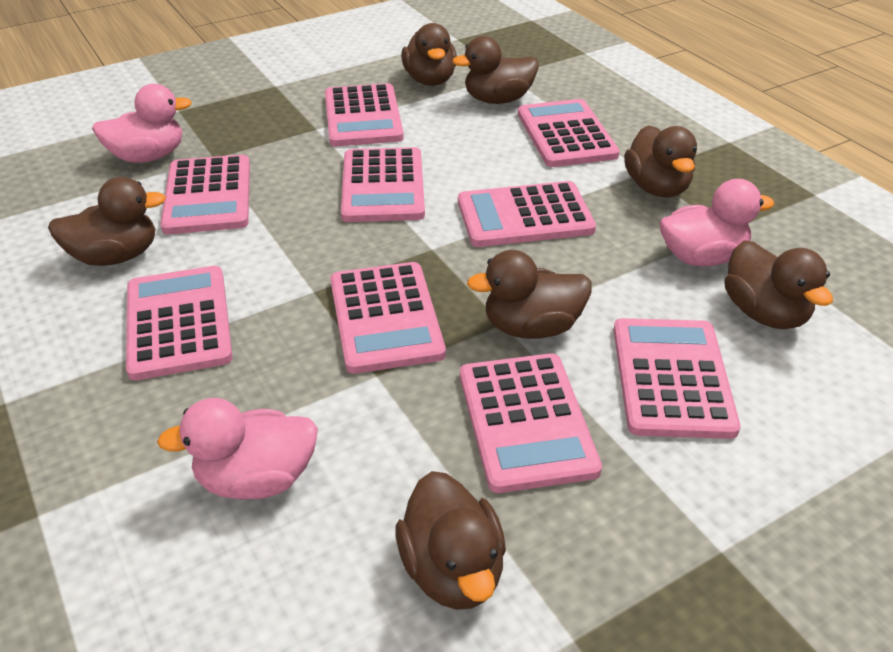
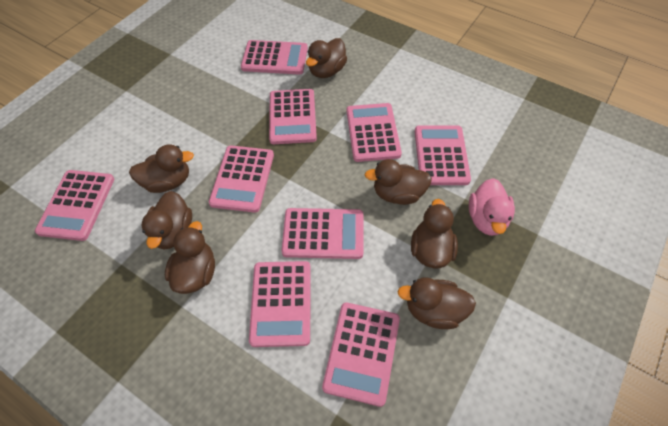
pink duck: 3 -> 1

